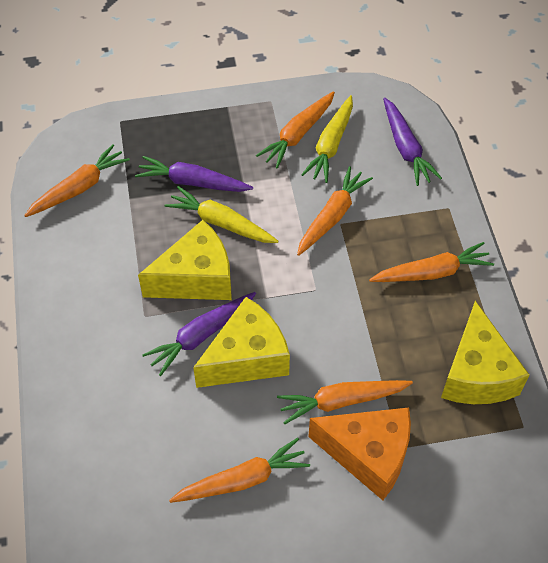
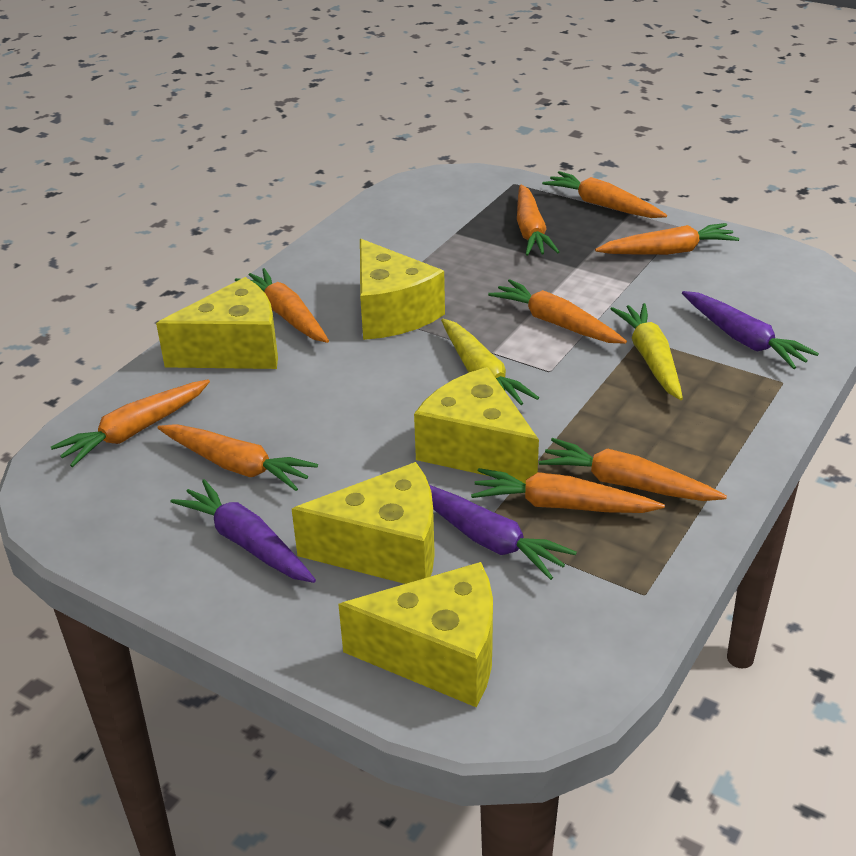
orange carrot: 6 -> 9
orange cheese: 1 -> 0
yellow cheese: 3 -> 5

